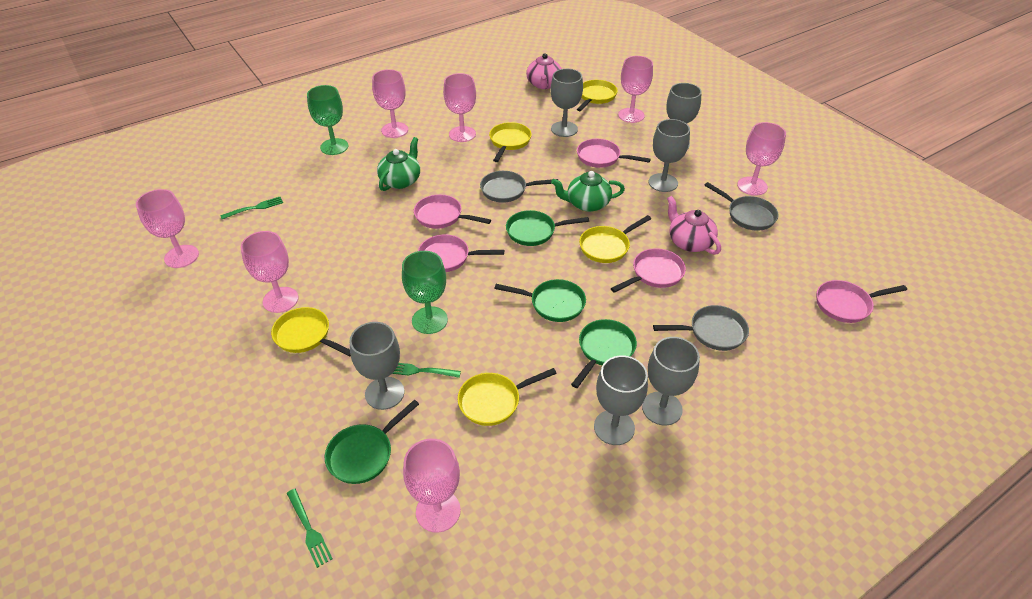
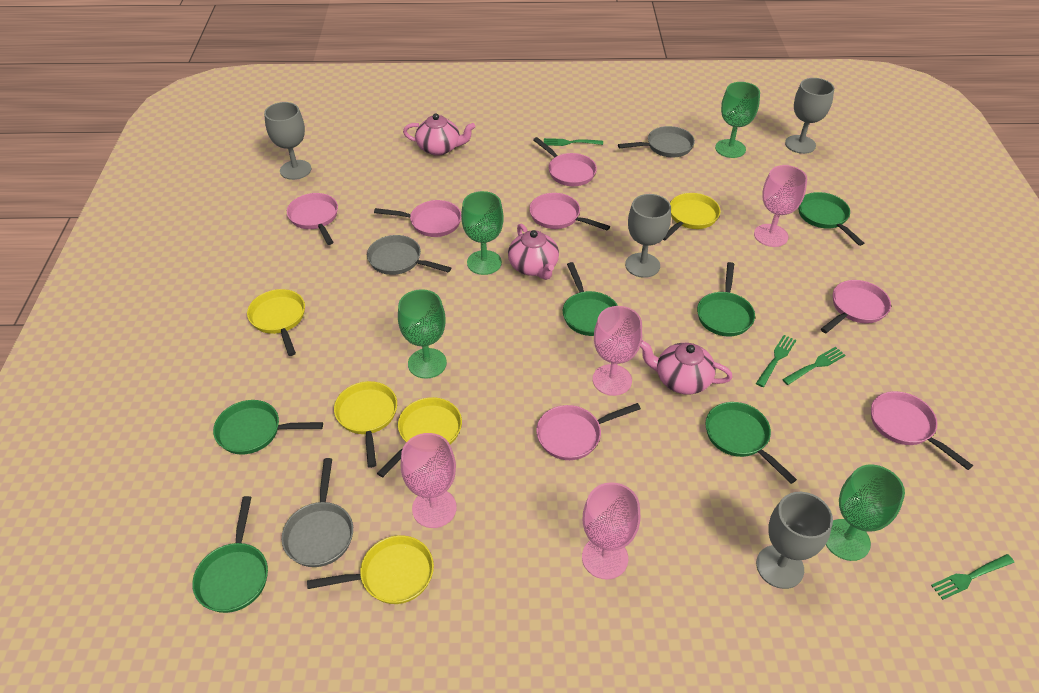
green fork: 3 -> 4
green goblet: 2 -> 4
green pan: 4 -> 6
green teapot: 2 -> 0
grey goblet: 6 -> 4
pink goblet: 7 -> 4
pink pan: 5 -> 7
pink teapot: 2 -> 3

